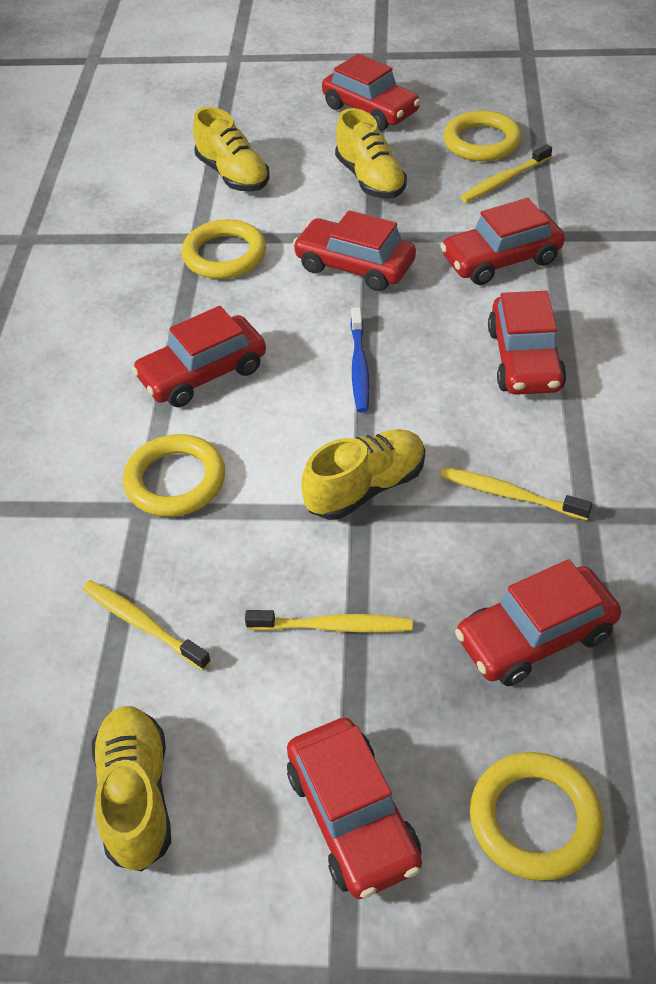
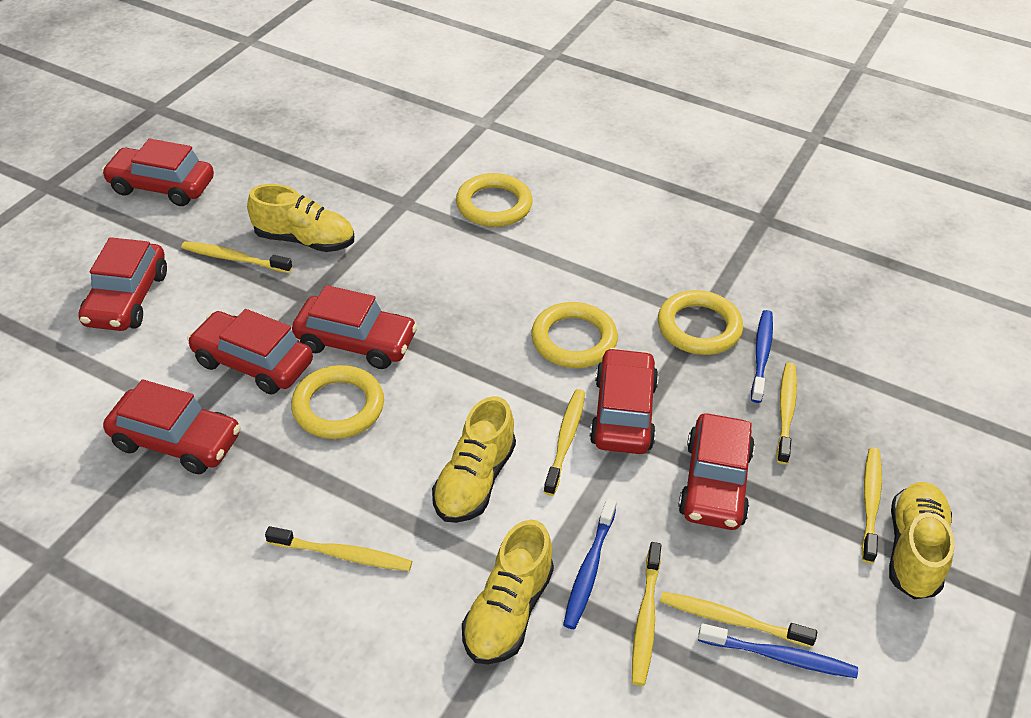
blue toothbrush: 1 -> 3
yellow toothbrush: 4 -> 7

